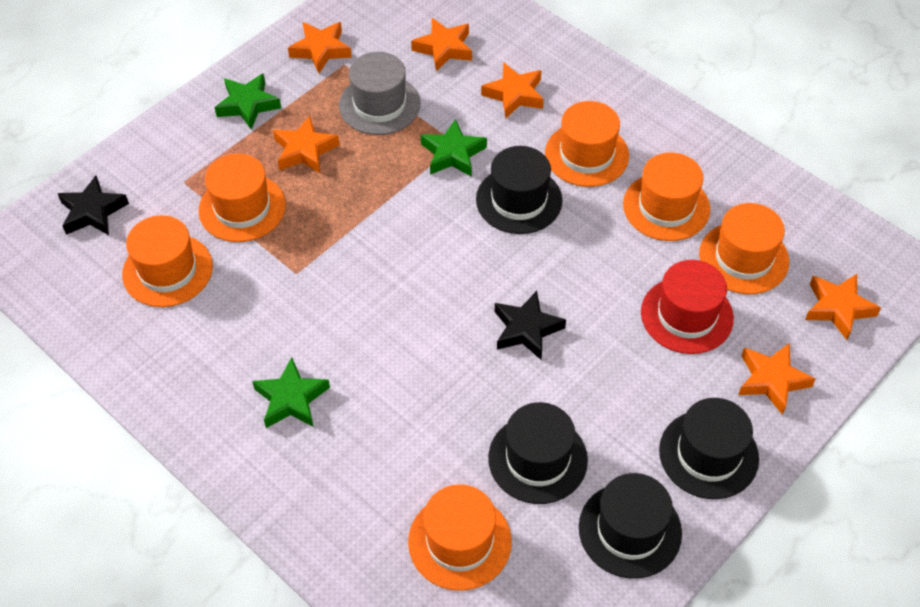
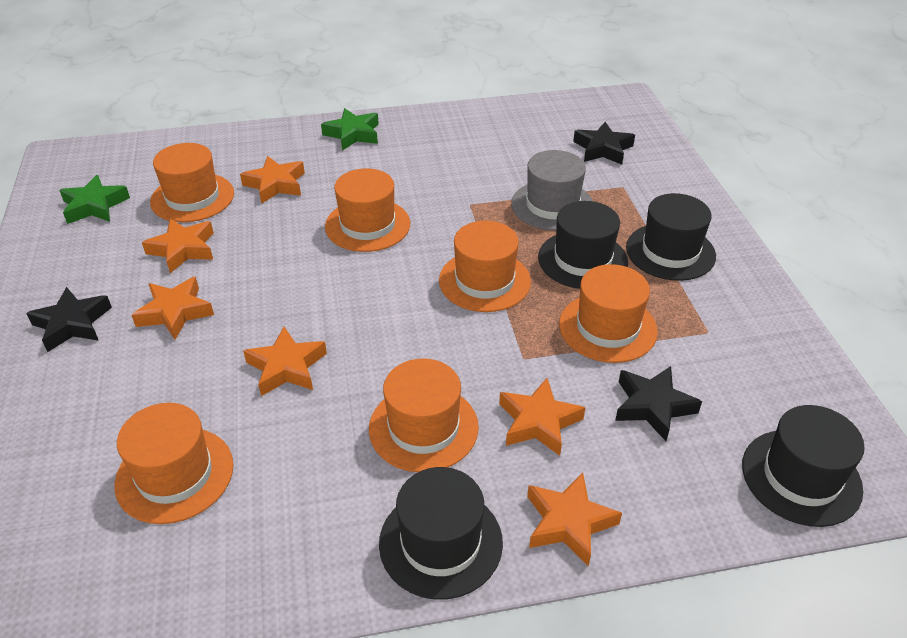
black star: 2 -> 3
green star: 3 -> 2
red hat: 1 -> 0

